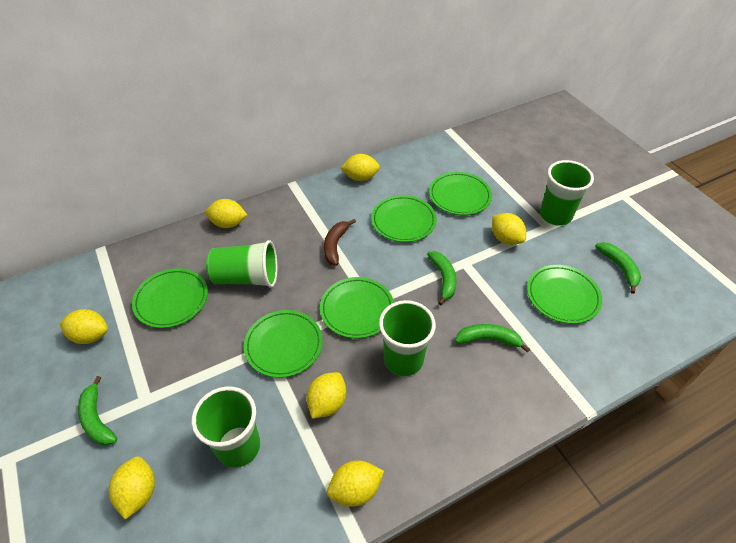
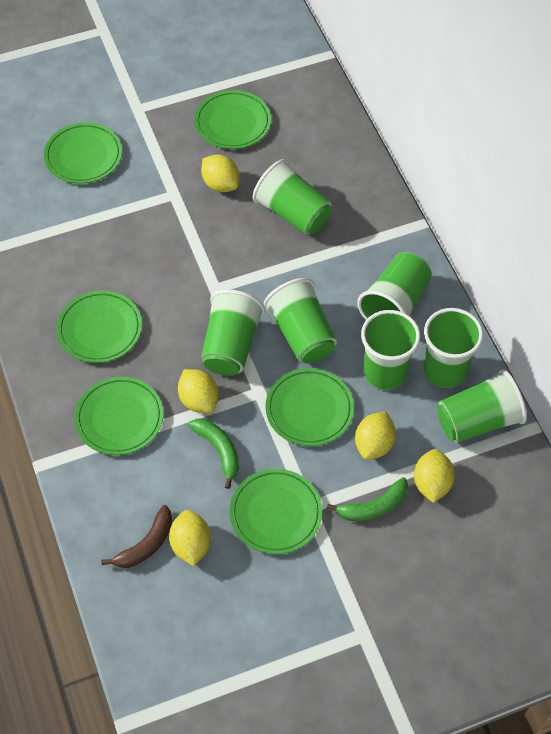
green banana: 4 -> 2
green cup: 4 -> 7
yellow lemon: 7 -> 5

